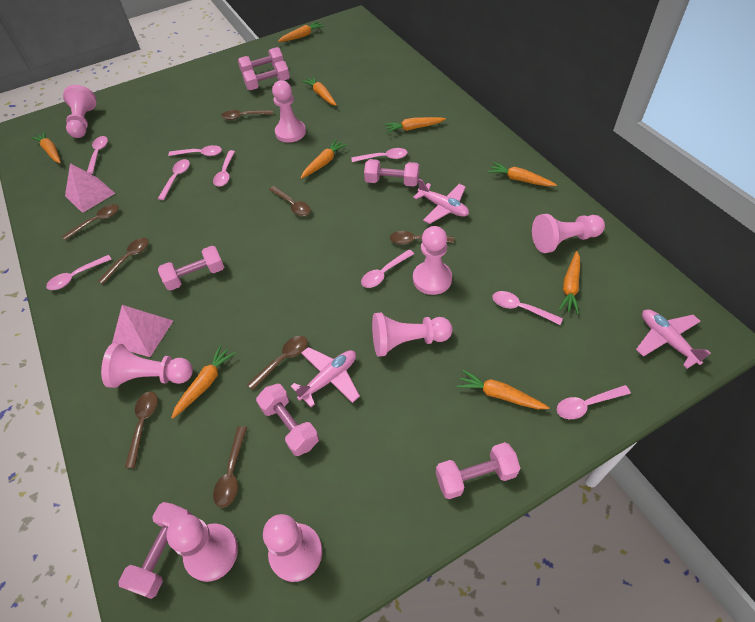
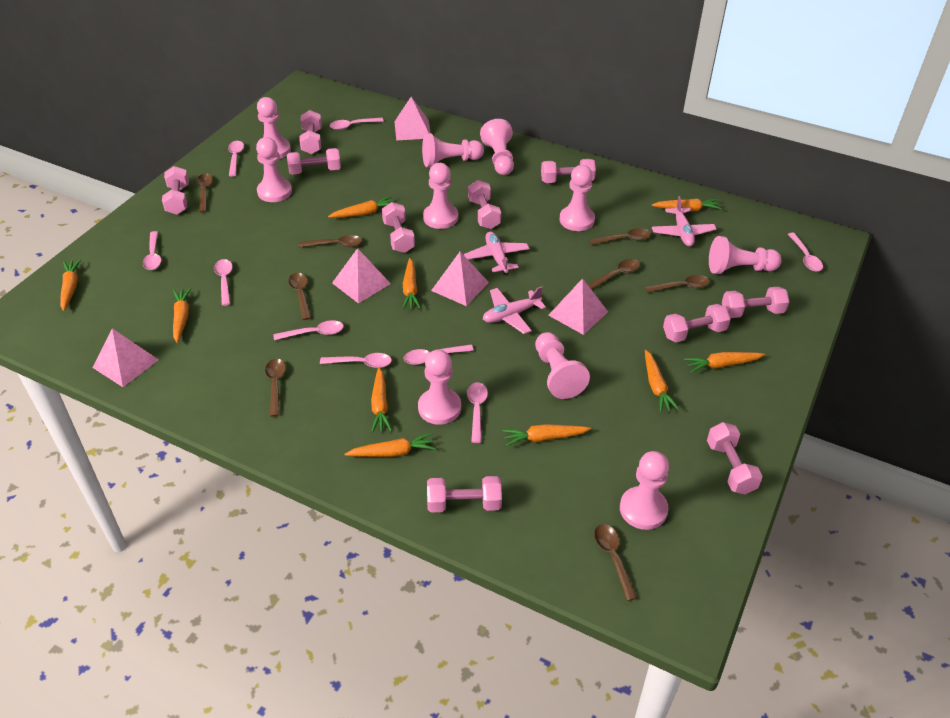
orange carrot: 9 -> 10
pink dumbbell: 7 -> 10
pink pawn: 8 -> 10
pink pyramid: 2 -> 5

